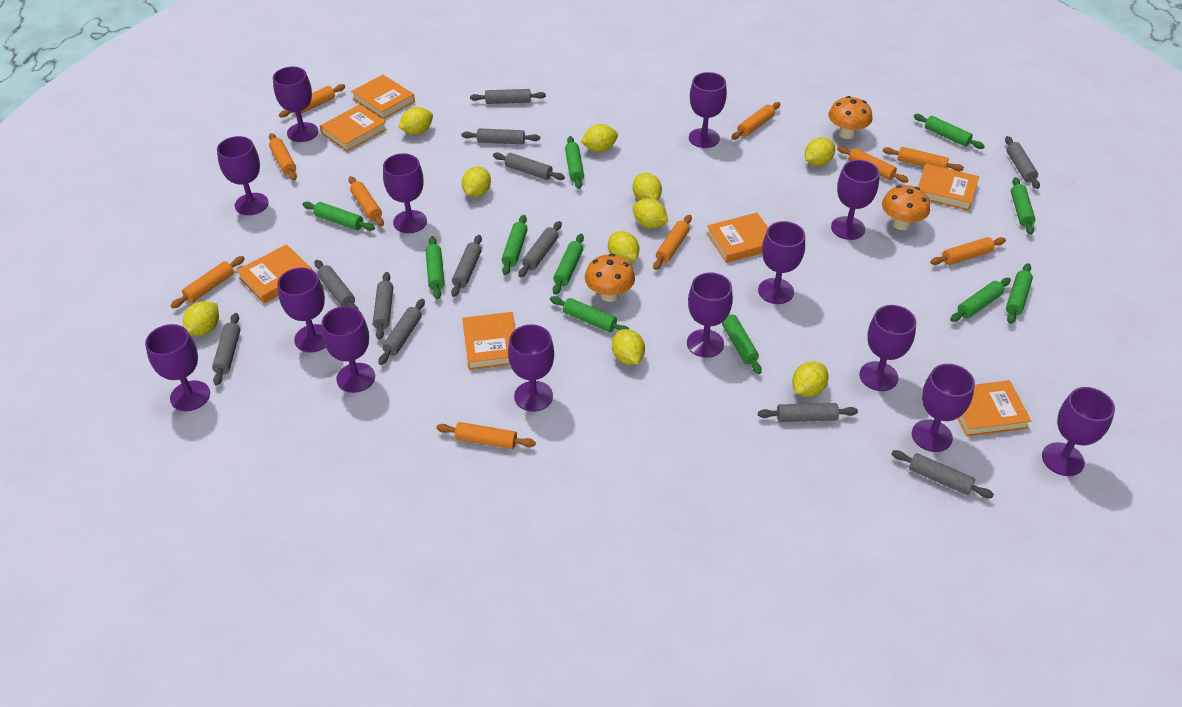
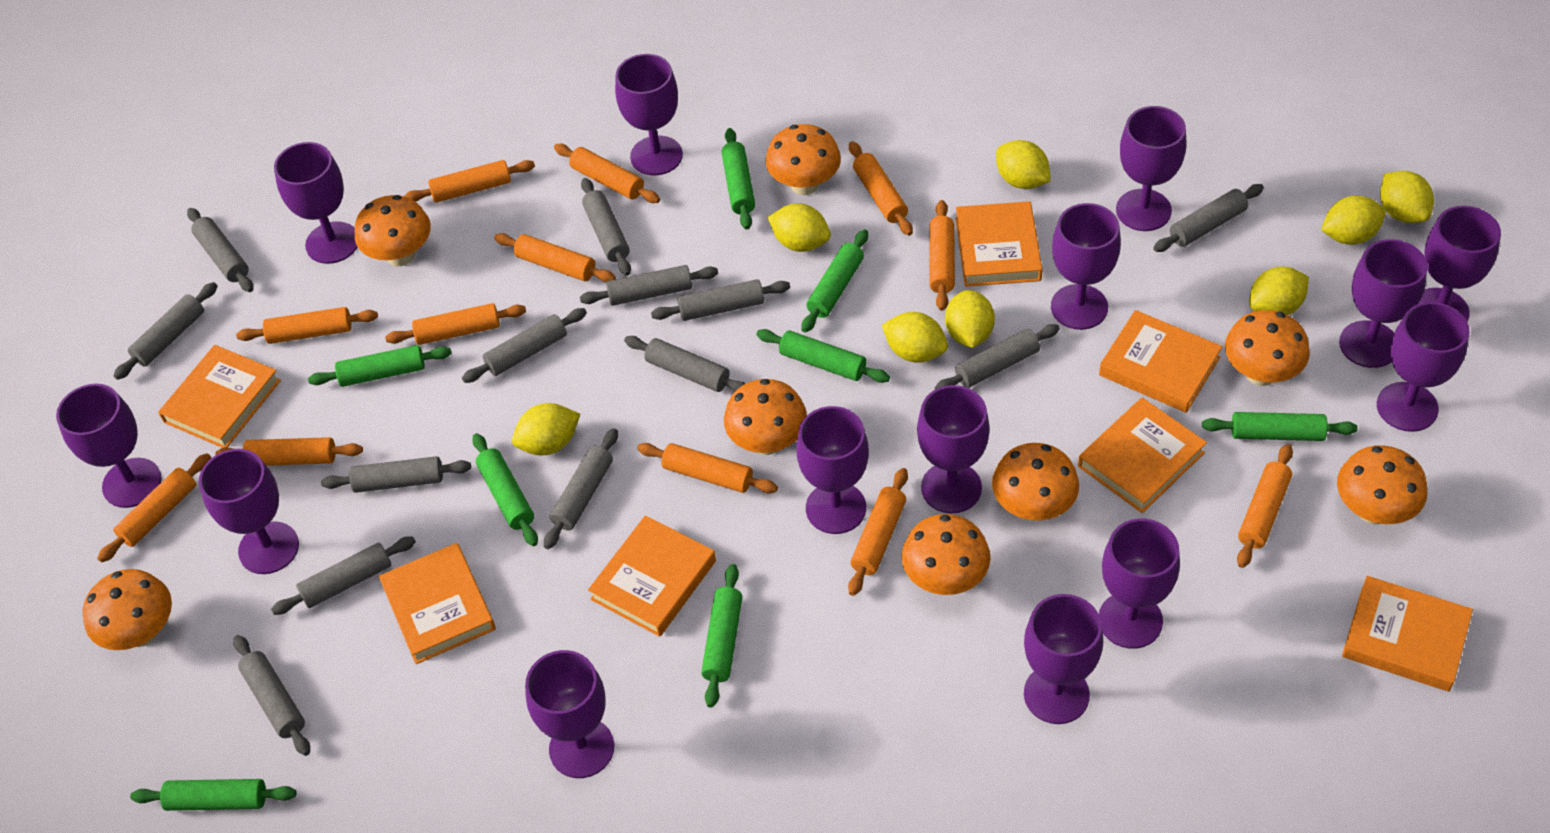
green rolling pin: 11 -> 8
grey rolling pin: 12 -> 13
orange mushroom: 3 -> 8
orange rolling pin: 10 -> 12
yellow lemon: 10 -> 8

